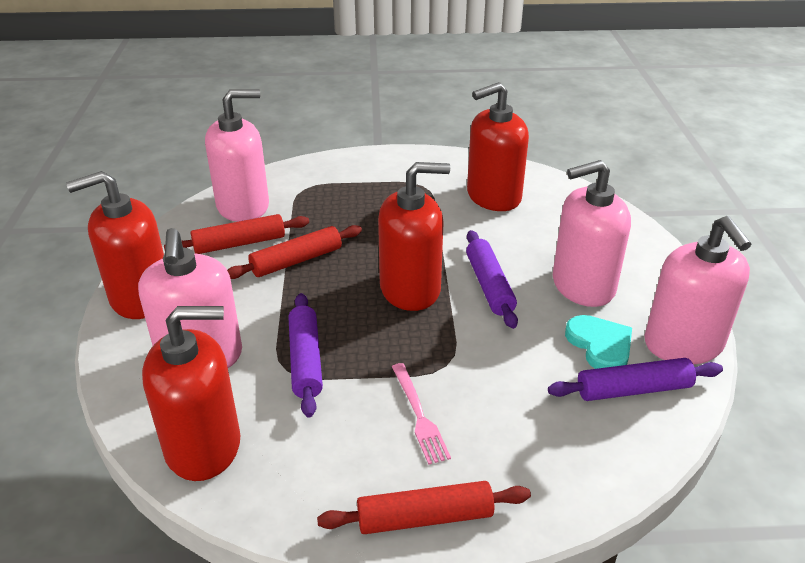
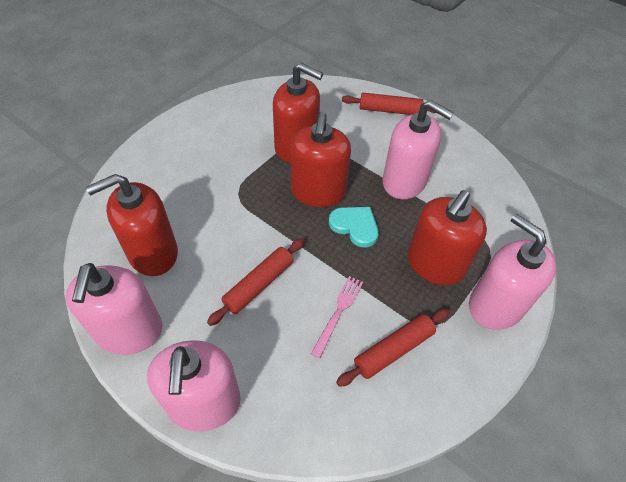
purple rolling pin: 3 -> 0

